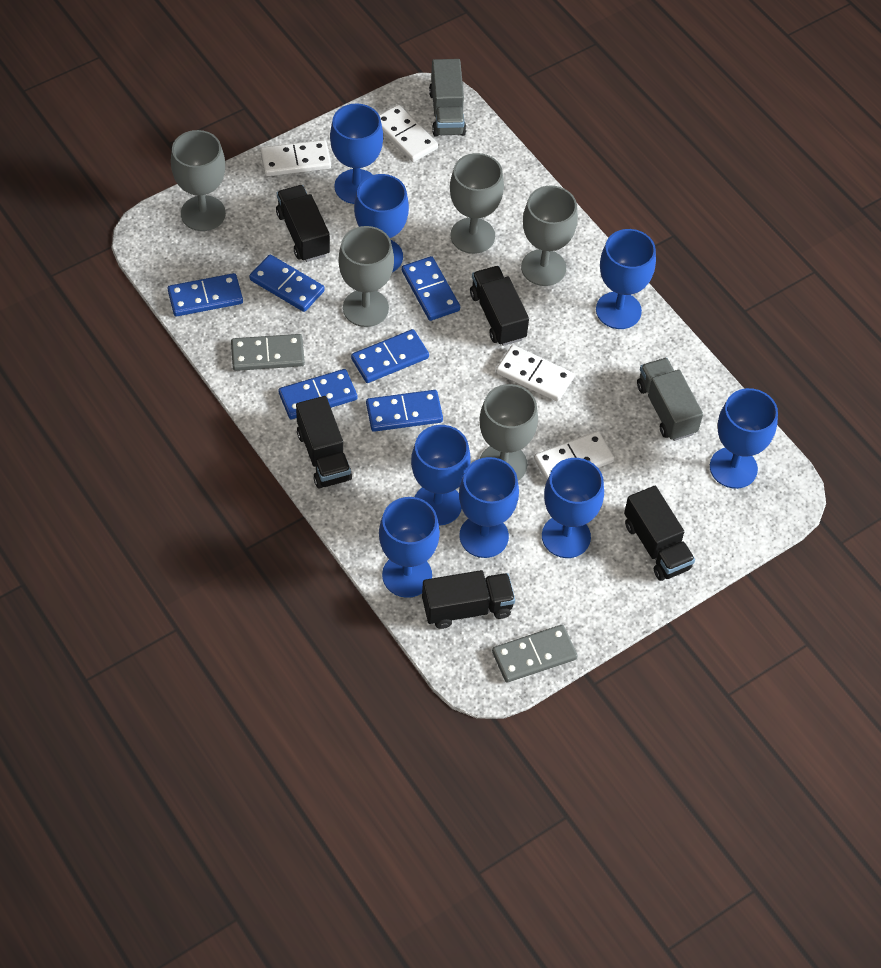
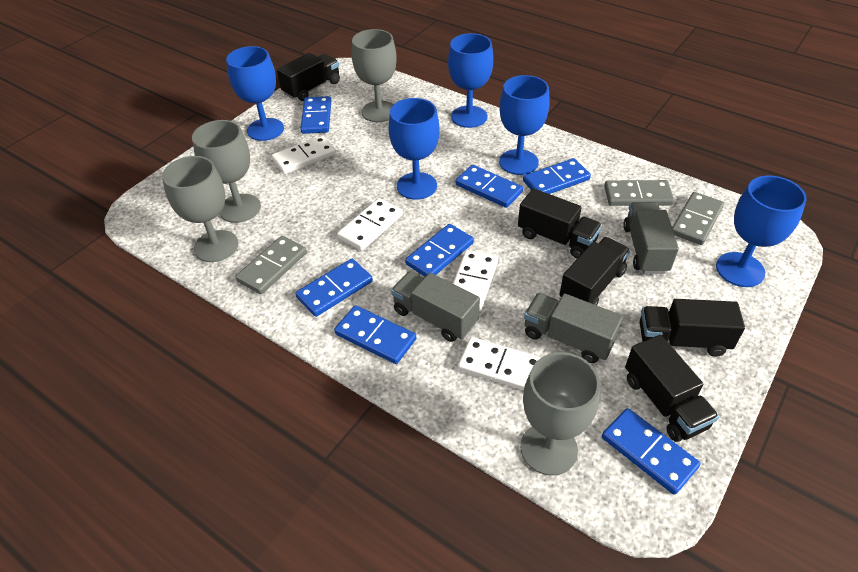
blue domino: 6 -> 7
blue goblet: 8 -> 5
grey domino: 2 -> 3
grey goblet: 5 -> 4
grey truck: 2 -> 3

